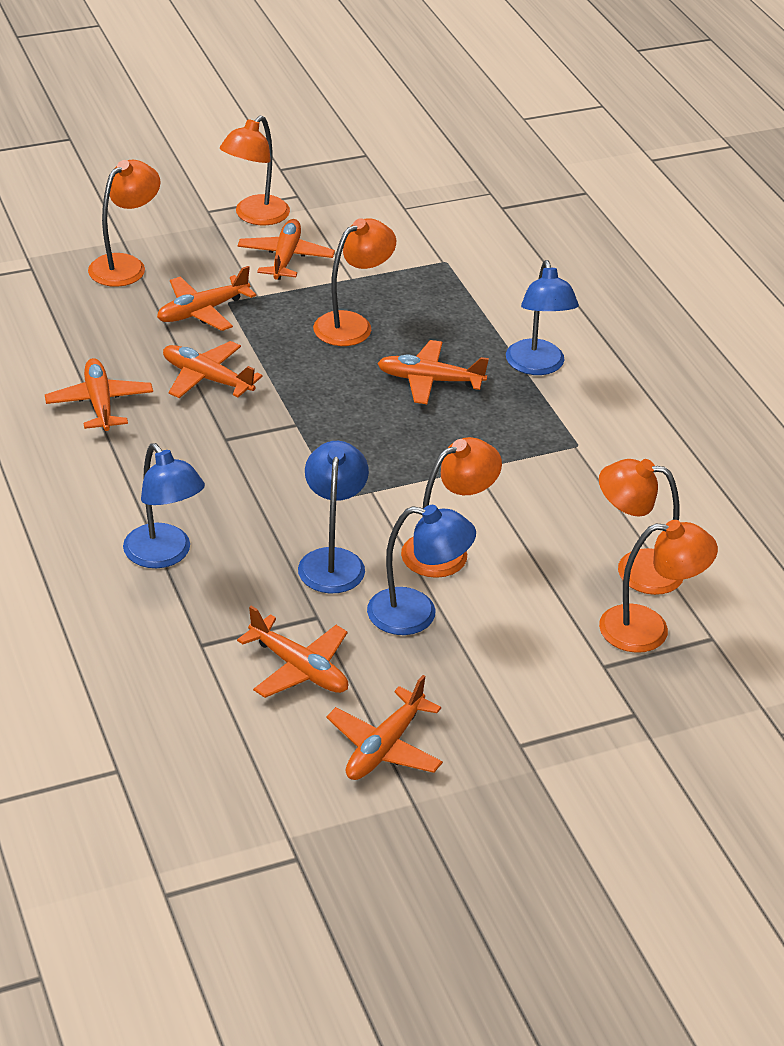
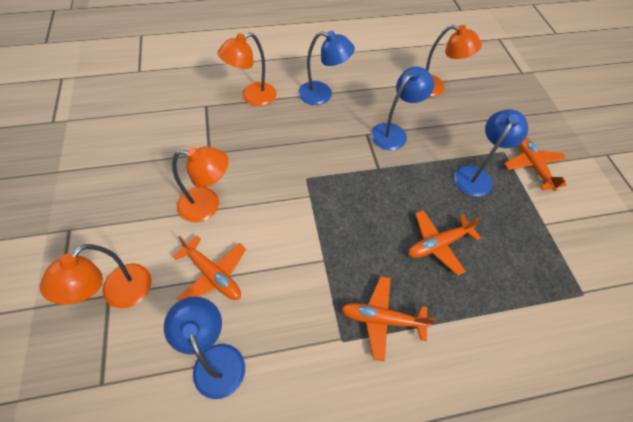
orange lamp: 6 -> 4
orange plane: 7 -> 4

